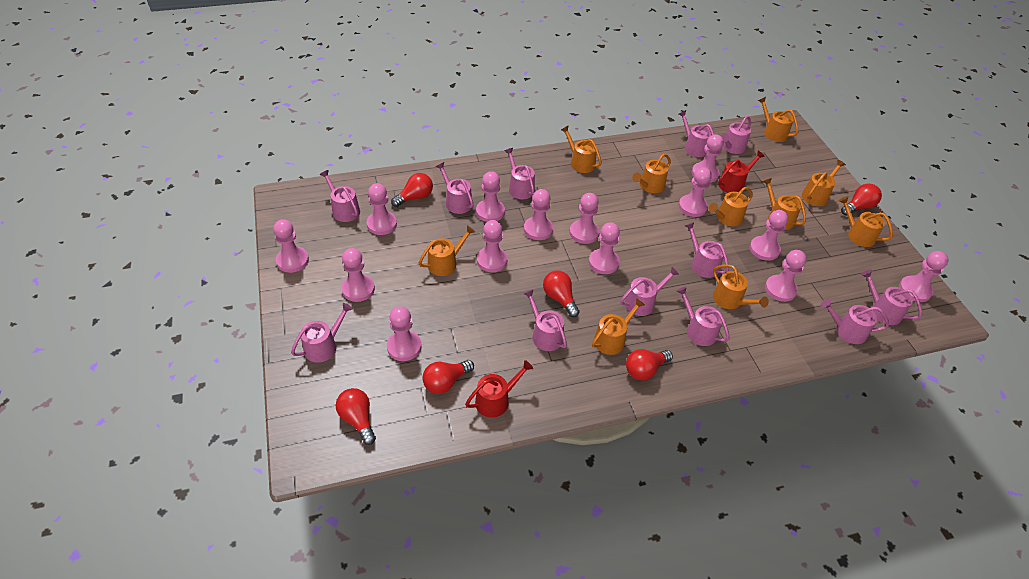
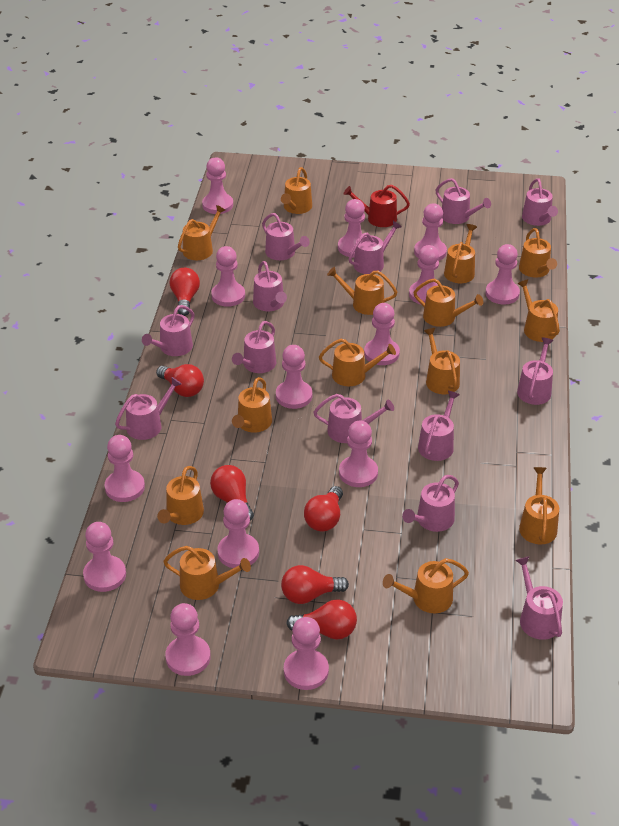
orange watering can: 10 -> 14
pink watering can: 12 -> 13
red watering can: 2 -> 1

